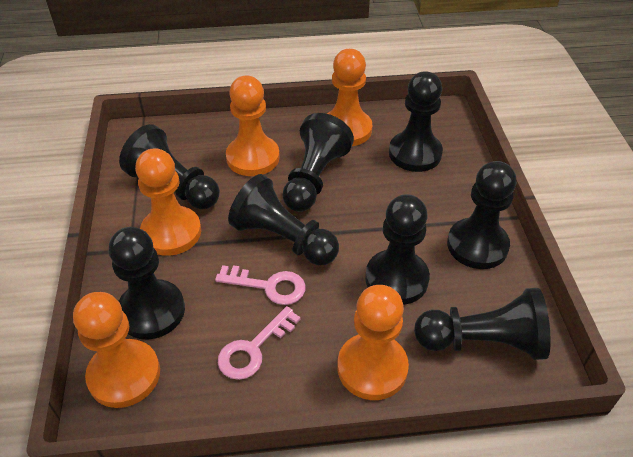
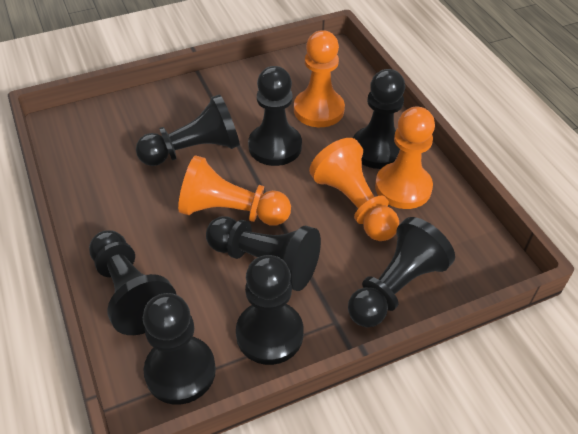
orange pawn: 5 -> 4
pink key: 2 -> 0

